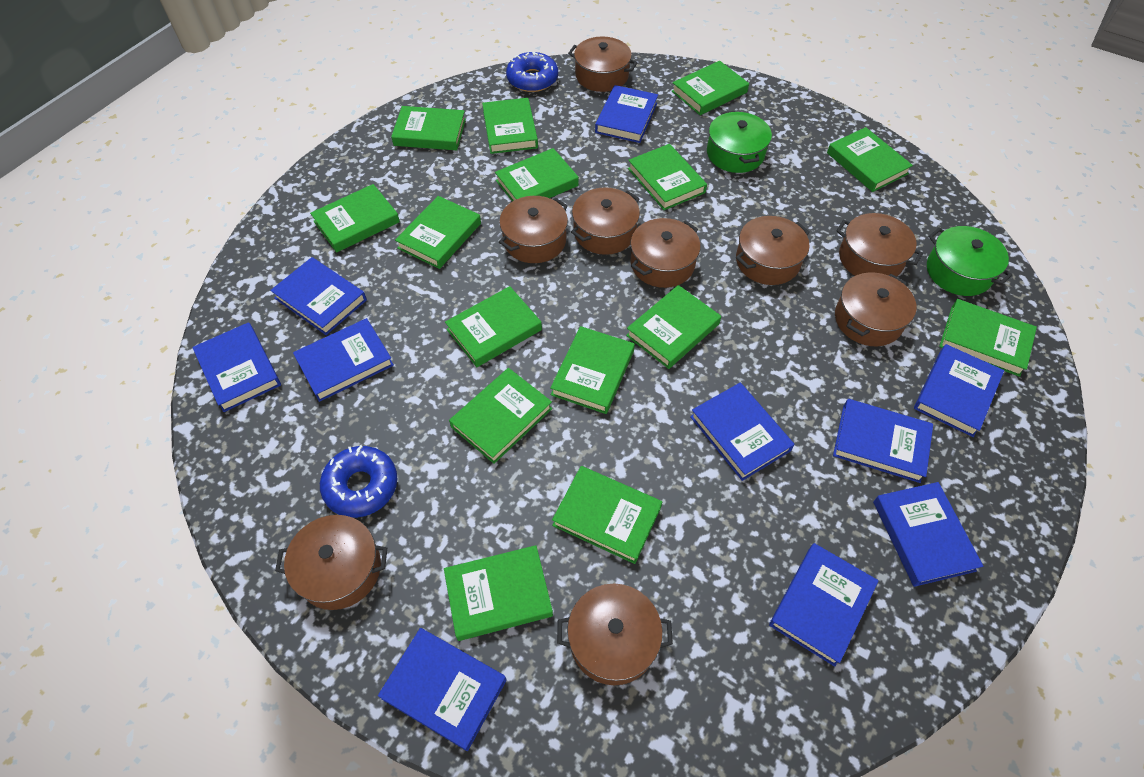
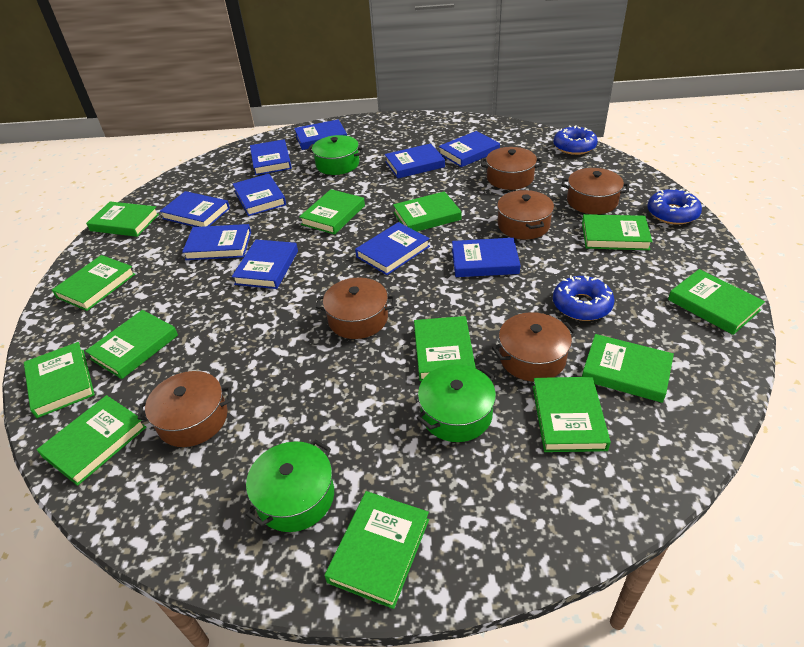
blue donut: 2 -> 3
brown pot: 9 -> 6
green book: 15 -> 13
green pot: 2 -> 3

